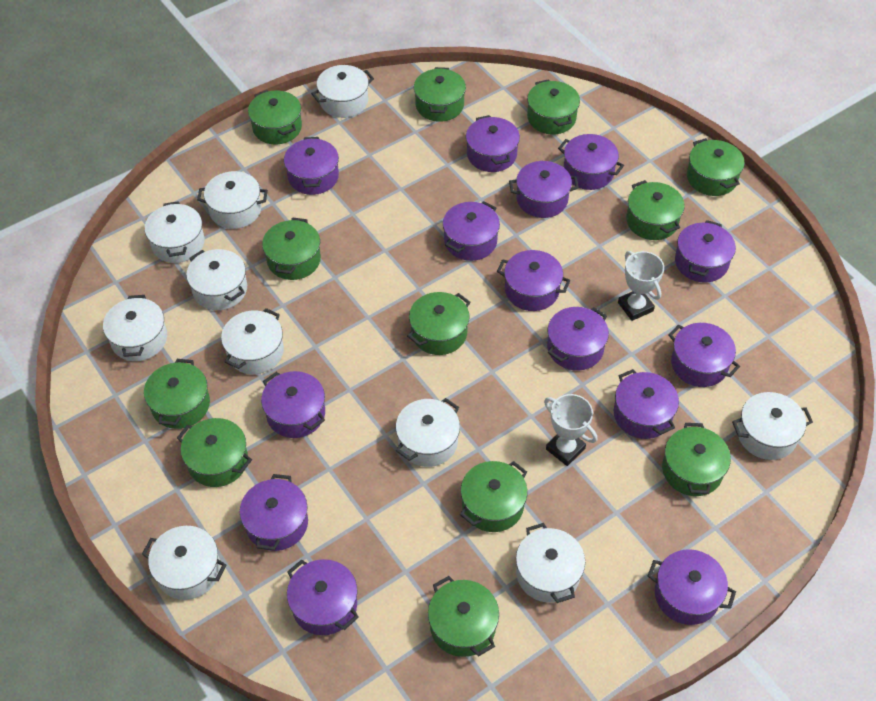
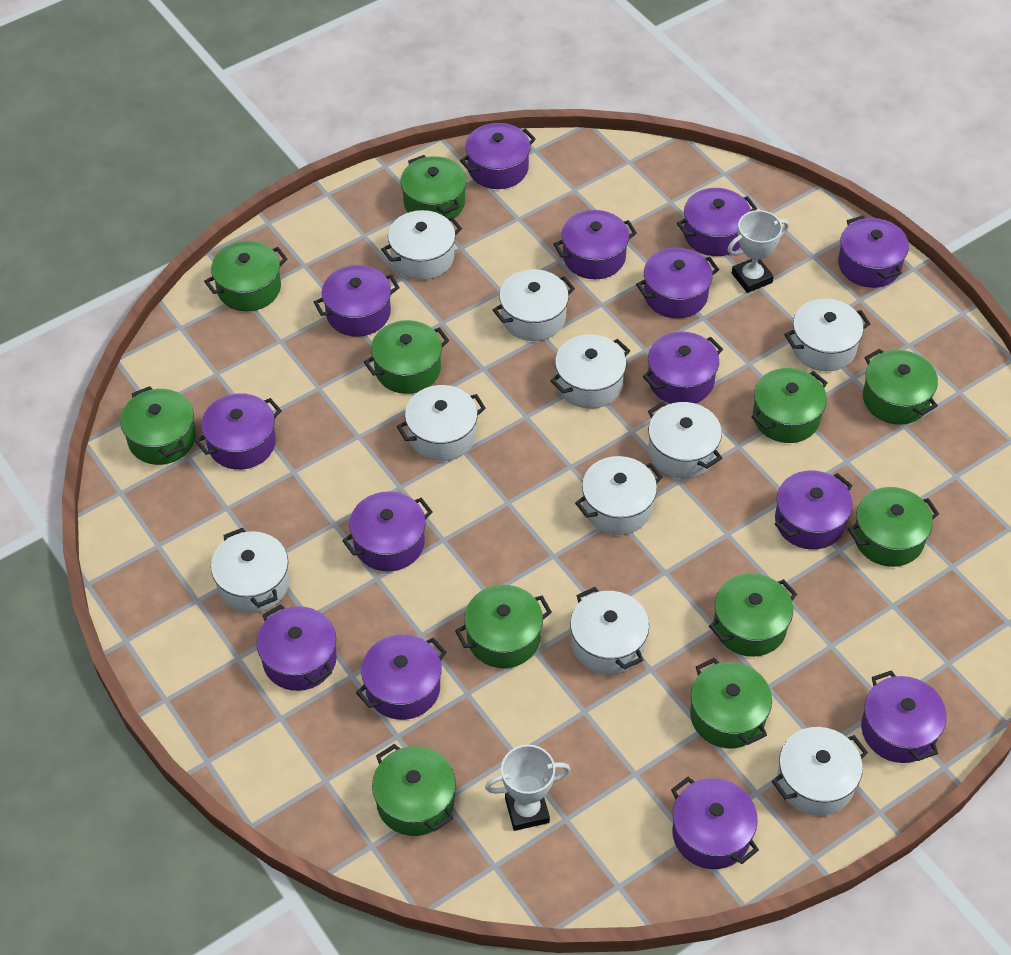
green pot: 12 -> 11

